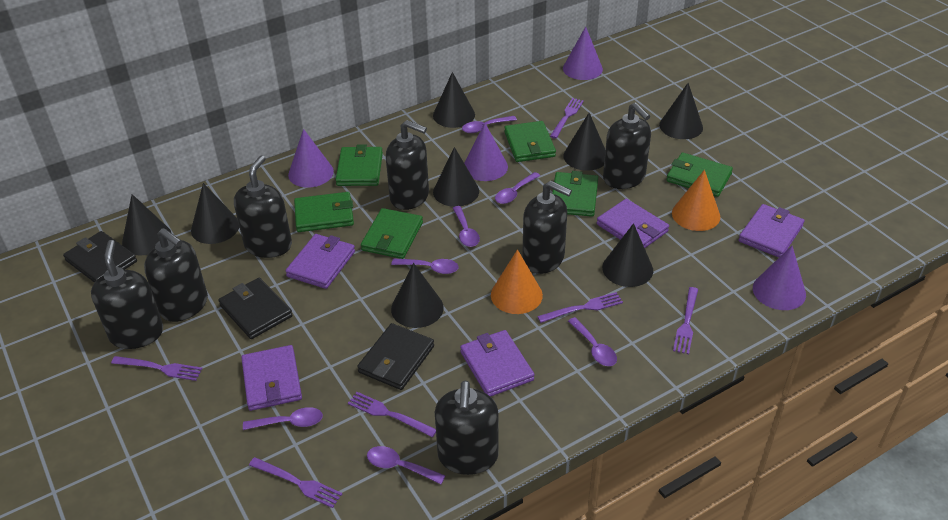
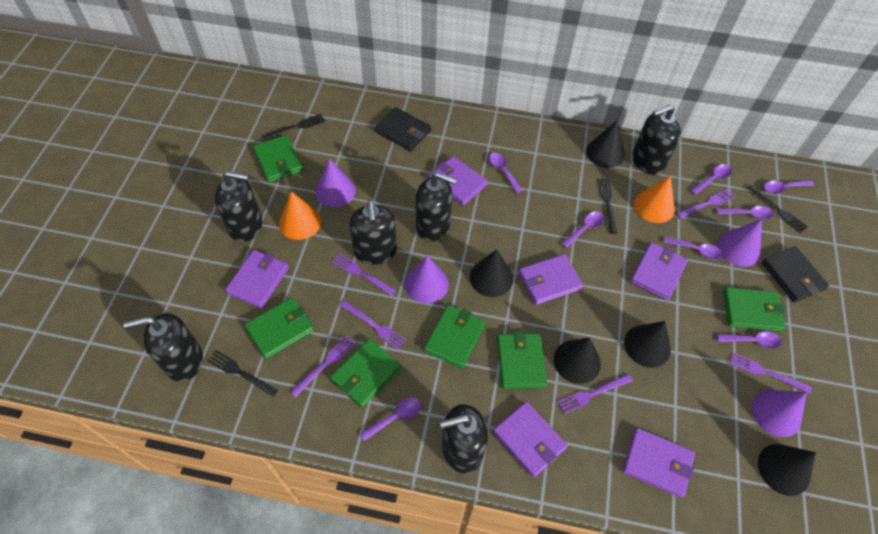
black cone: 8 -> 5
black fork: 0 -> 4
black soap dispenser: 7 -> 6
black wallet: 3 -> 2
purple spoon: 7 -> 8
purple wallet: 5 -> 6

